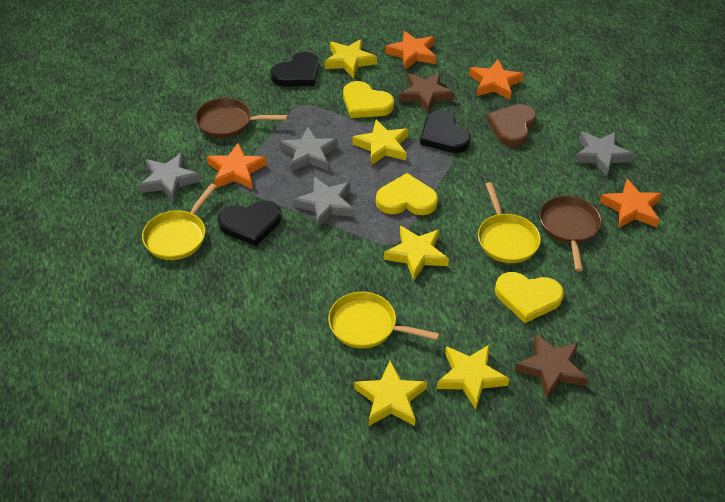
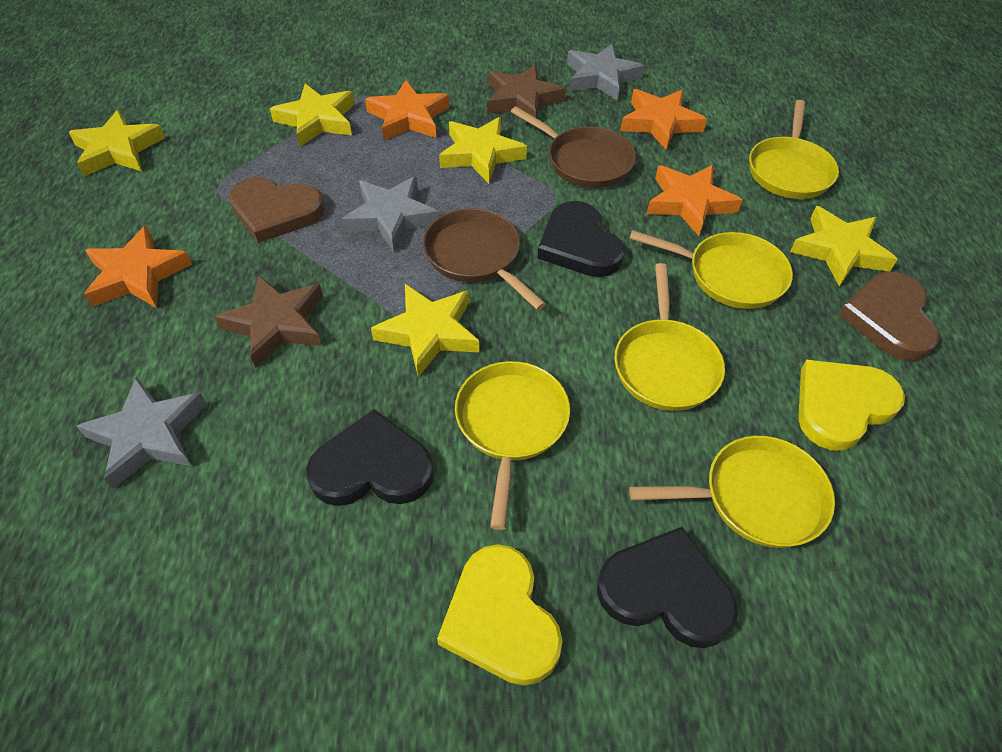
brown heart: 1 -> 2
grey star: 4 -> 3
yellow heart: 3 -> 2
yellow pan: 3 -> 5

